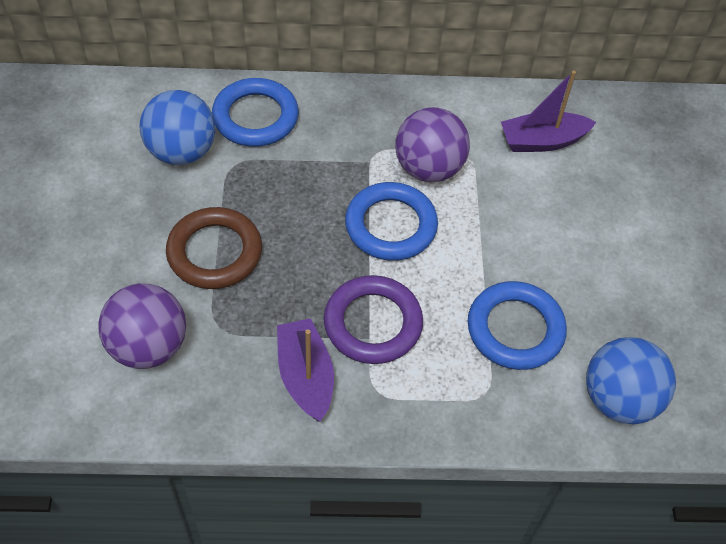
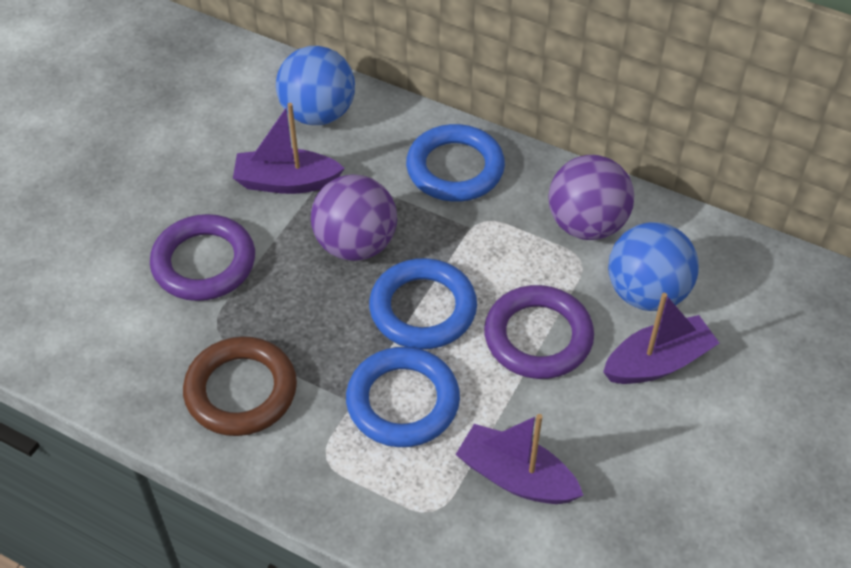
purple boat: 2 -> 3
purple ring: 1 -> 2

